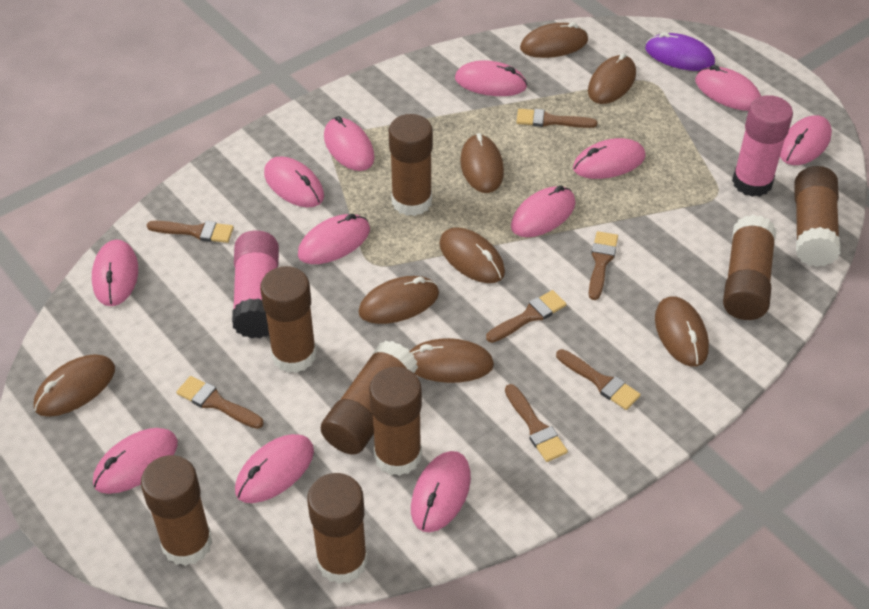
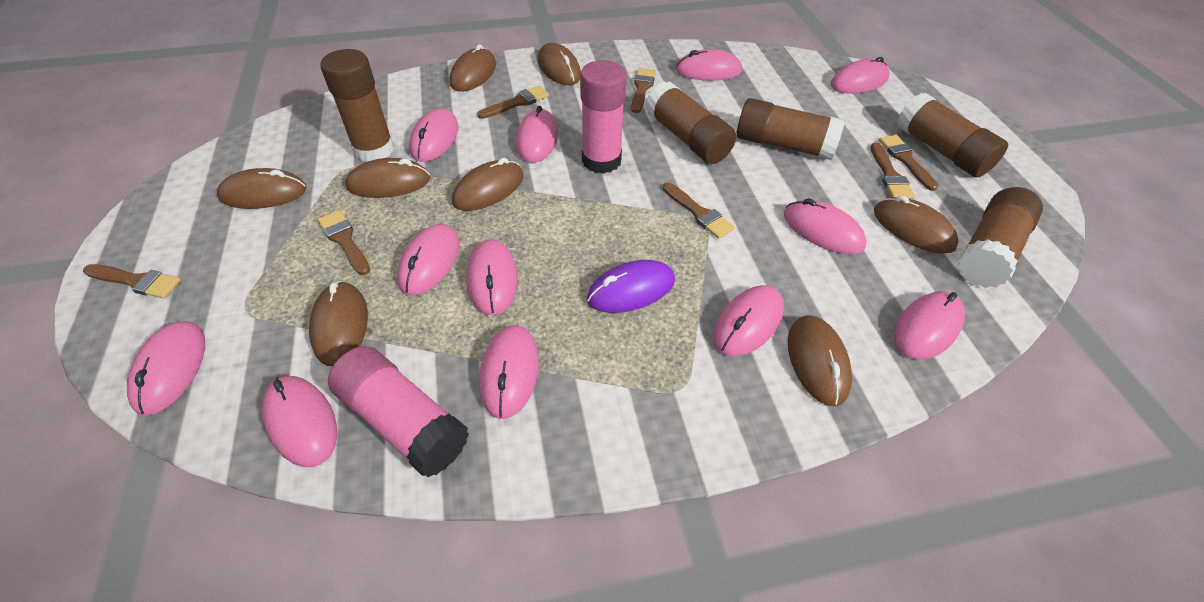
brown glue stick: 8 -> 5

